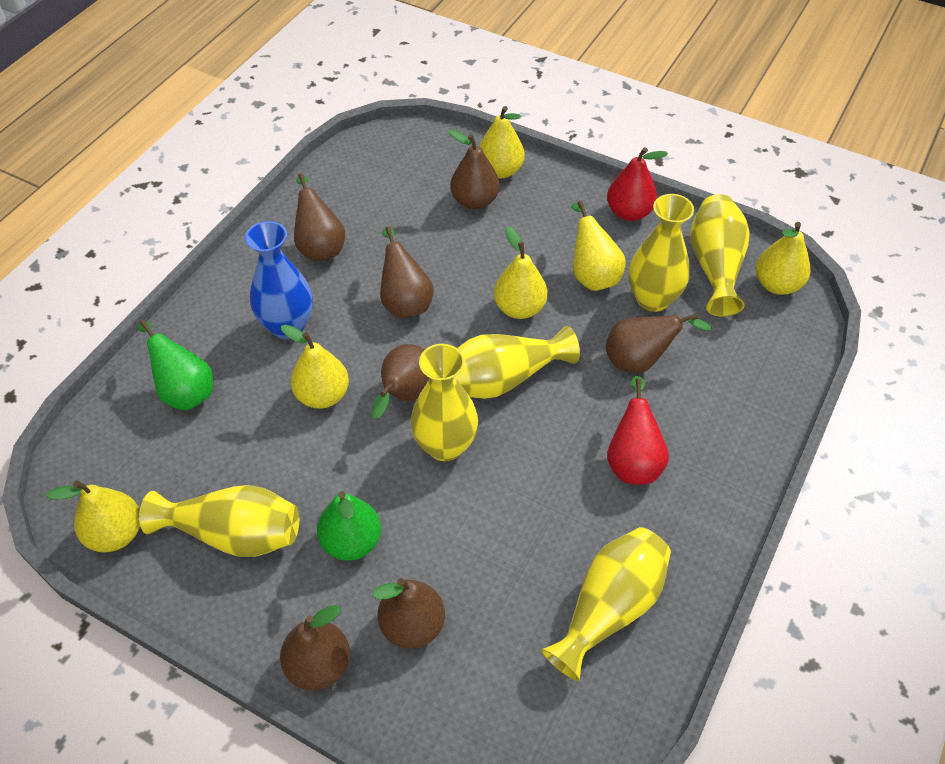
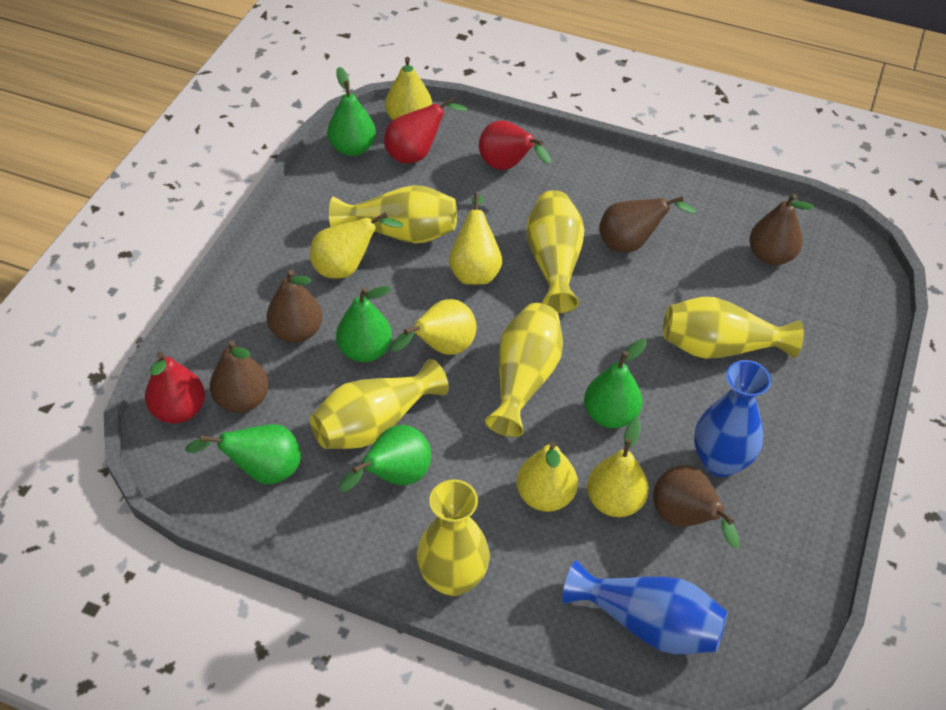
blue vase: 1 -> 2
brown pear: 7 -> 5
green pear: 2 -> 5
red pear: 2 -> 3

